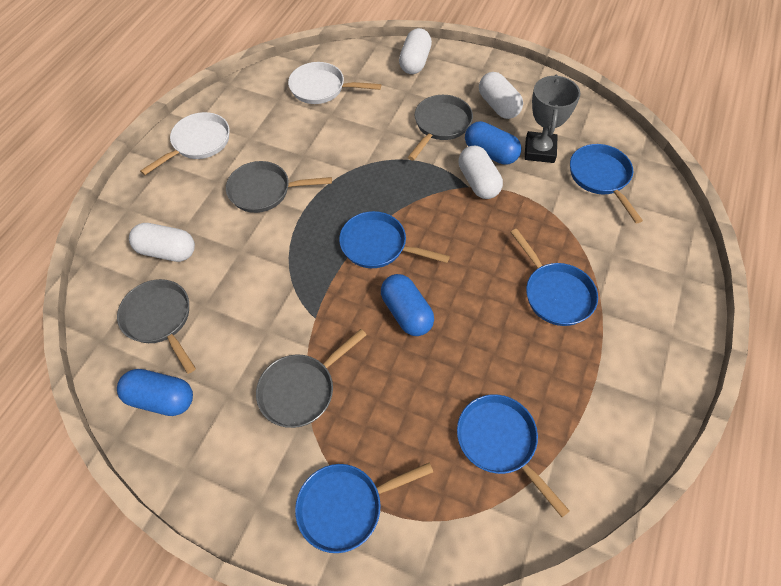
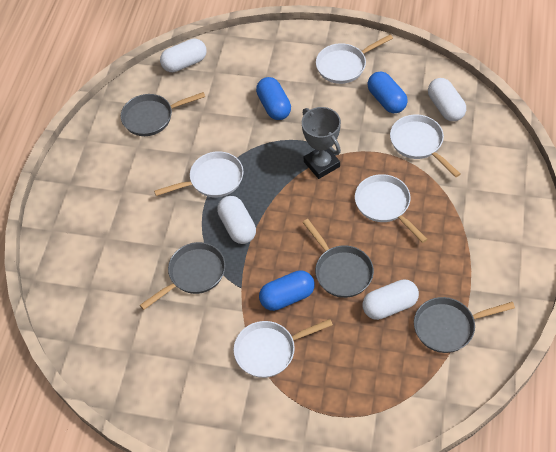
blue pan: 5 -> 0
white pan: 2 -> 5

